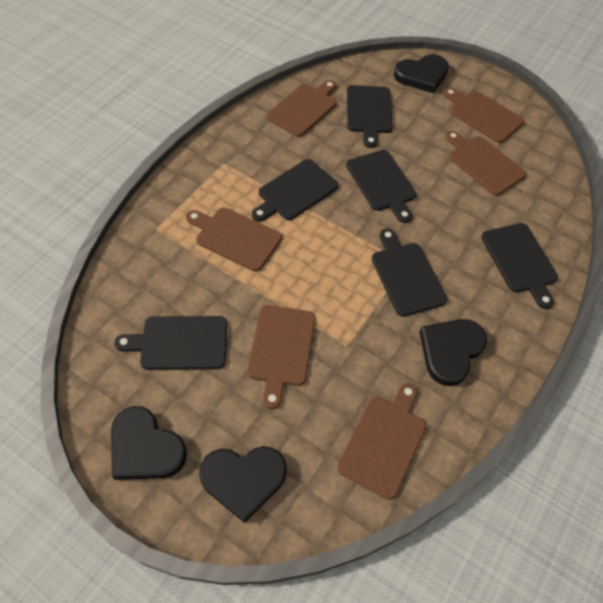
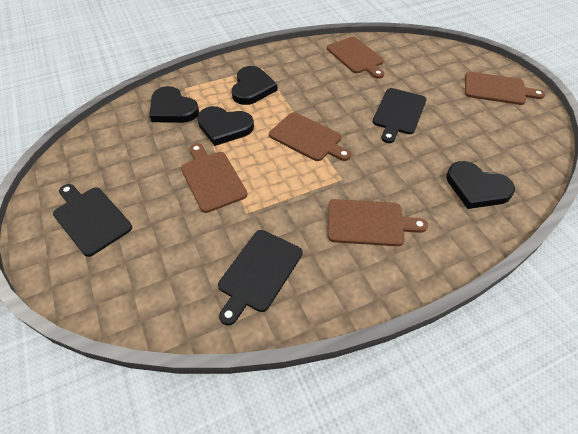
black cutting board: 6 -> 3
brown cutting board: 6 -> 5

